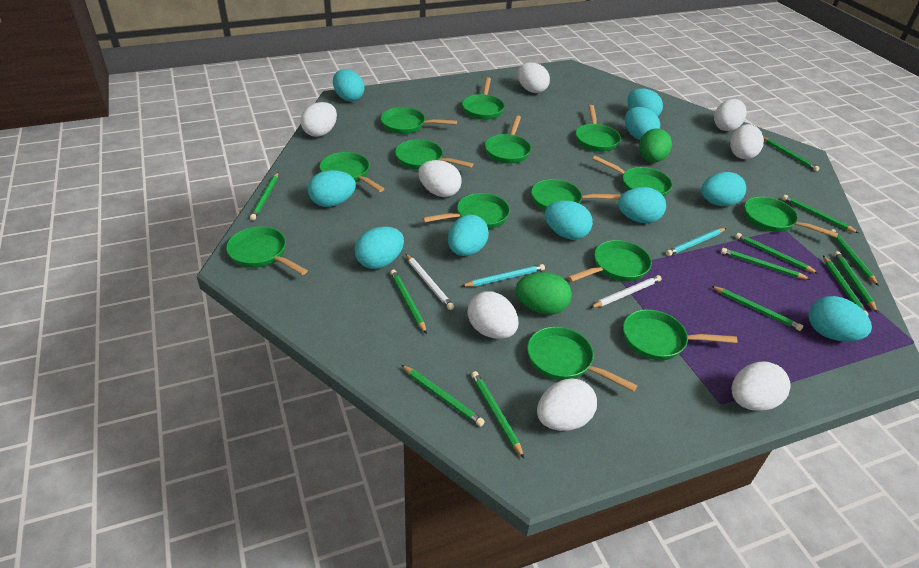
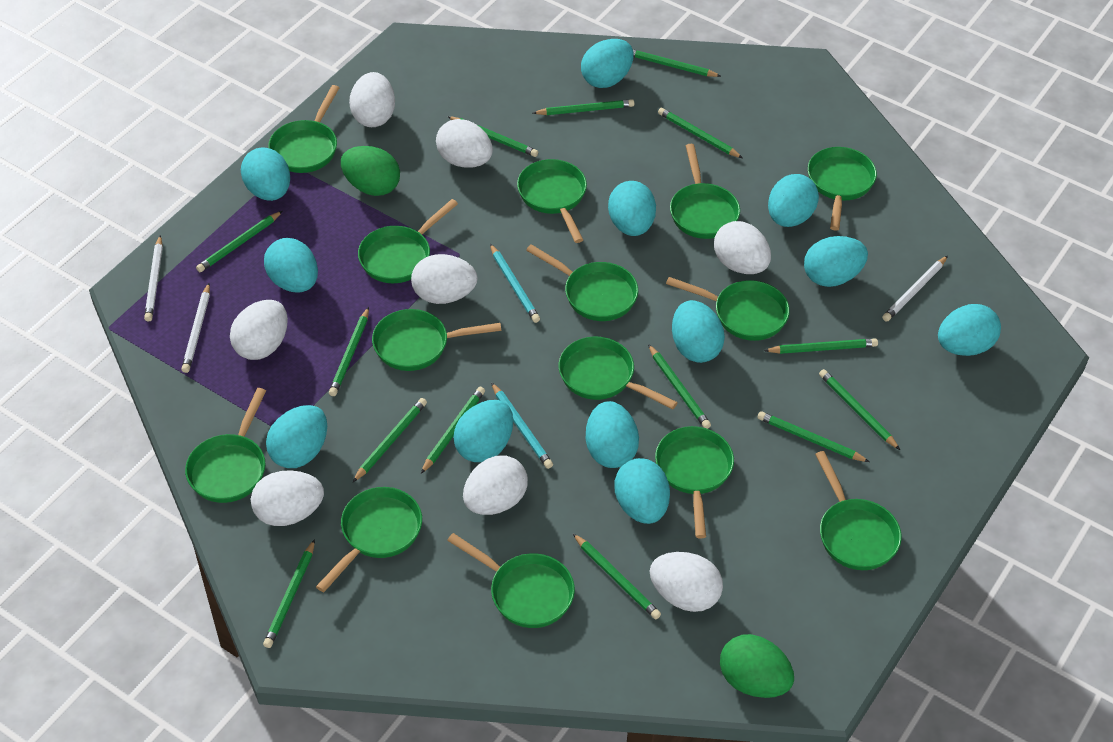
green pencil: 12 -> 14
turquoise egg: 10 -> 12
white pencil: 2 -> 3

